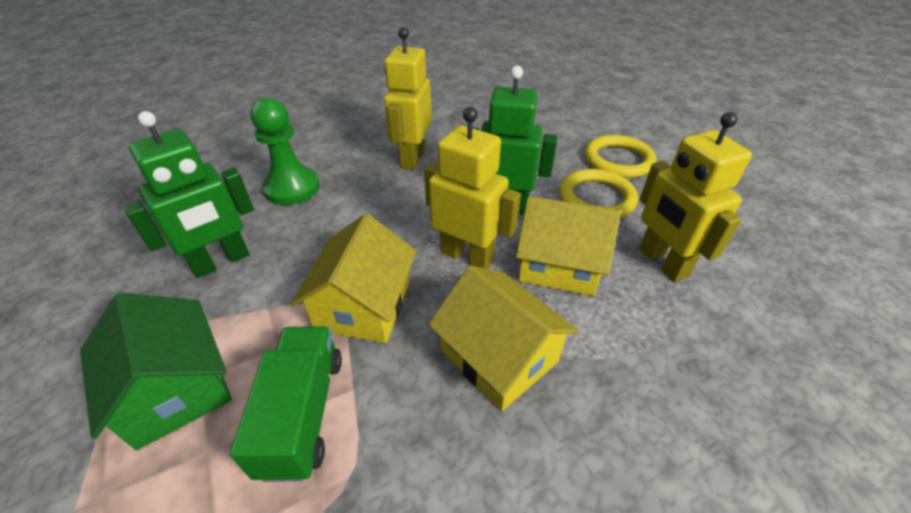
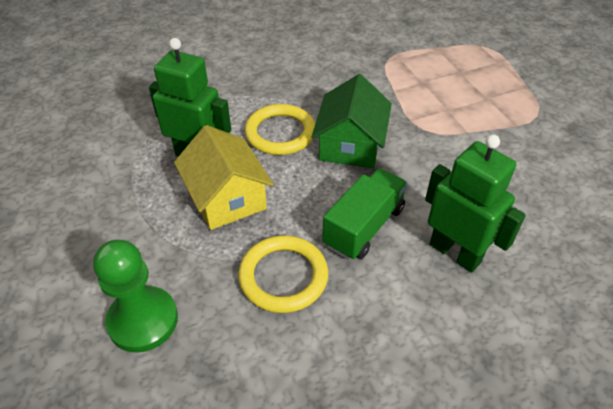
yellow house: 3 -> 1
yellow robot: 3 -> 0

